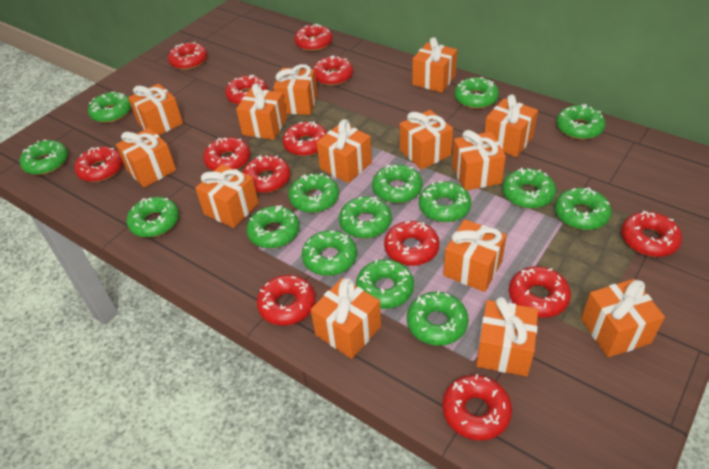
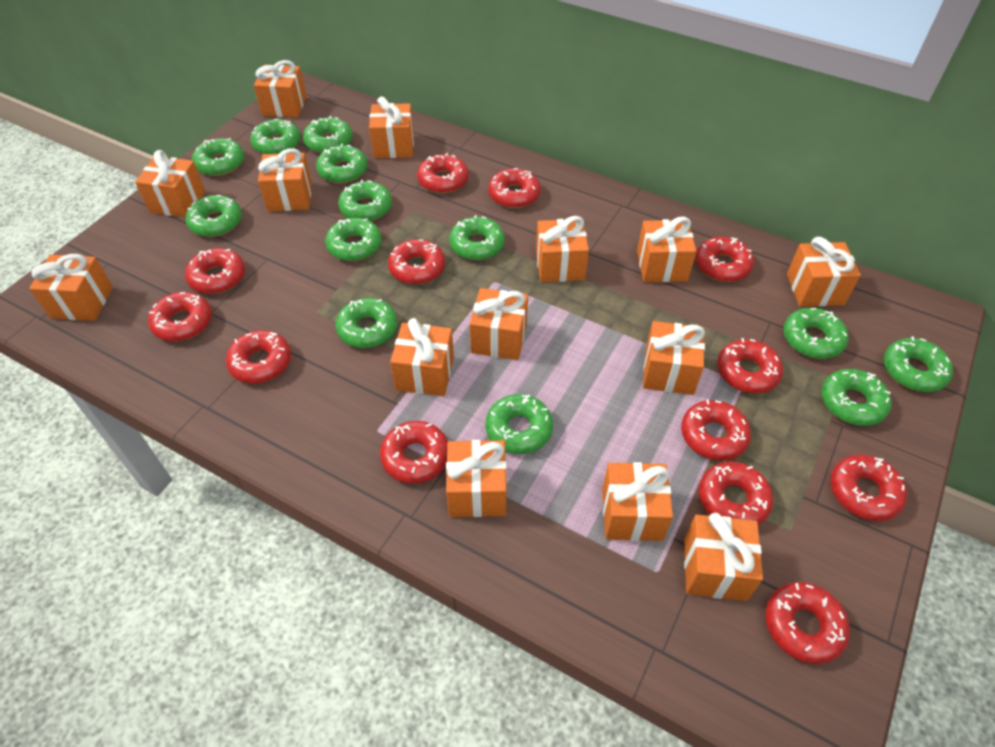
green donut: 15 -> 13

